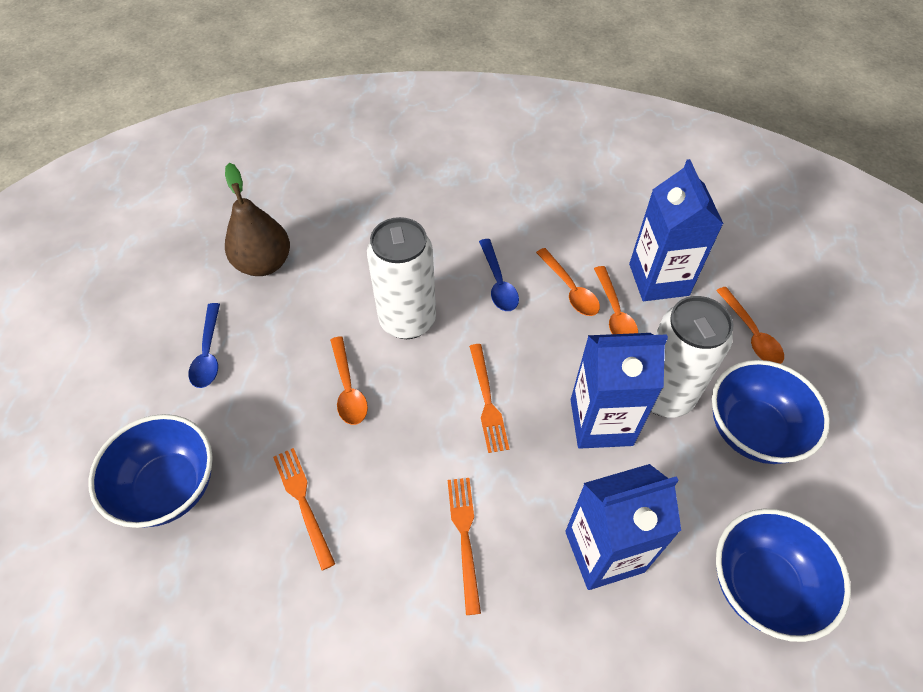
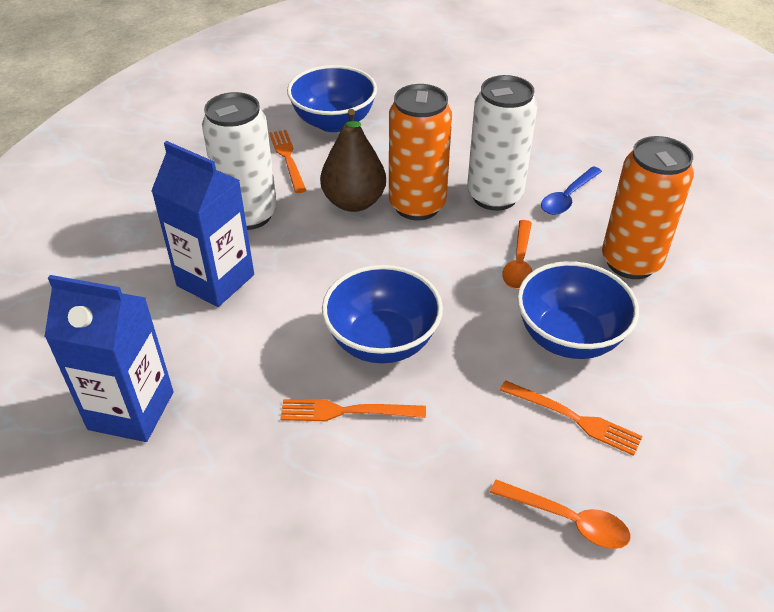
blue carton: 3 -> 2
blue spoon: 2 -> 1
orange can: 0 -> 2
orange spoon: 4 -> 2

